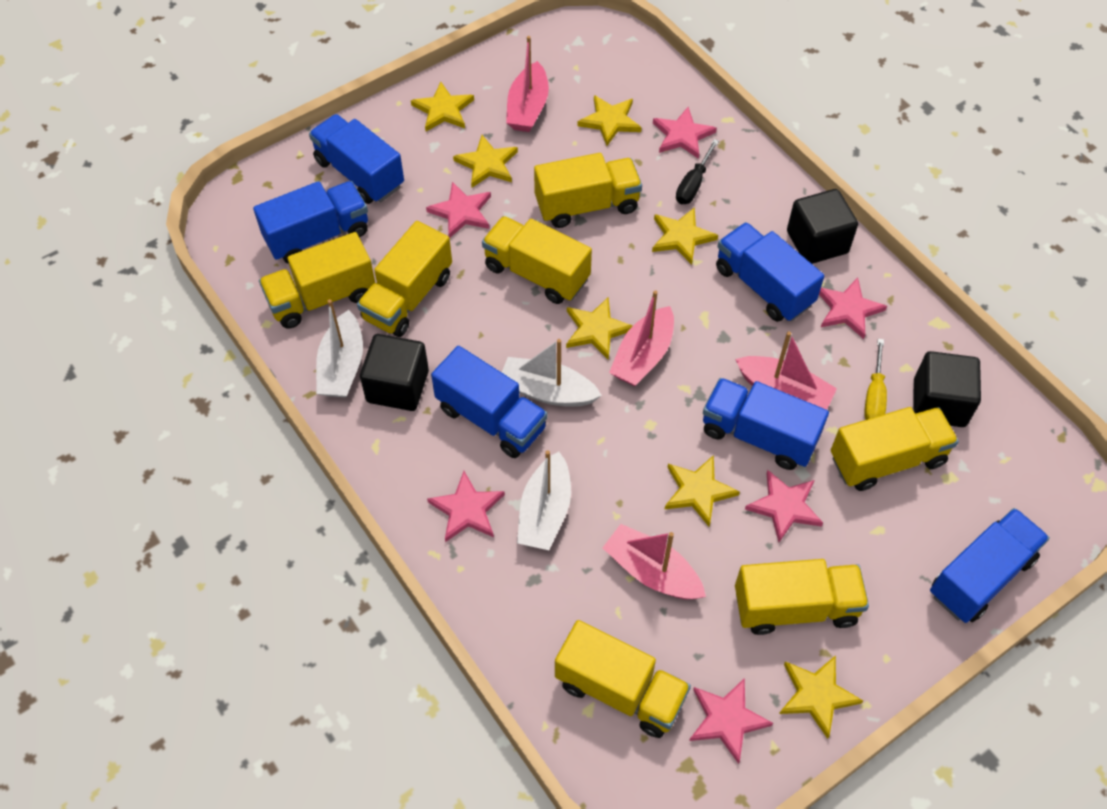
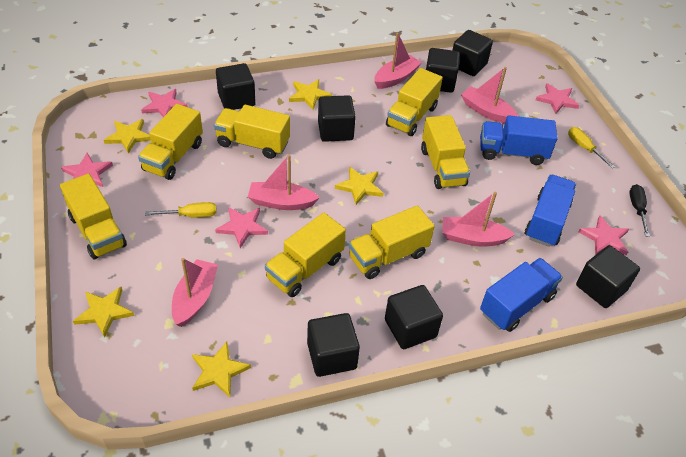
black cube: 3 -> 7
blue truck: 6 -> 3
pink boat: 4 -> 5
pink star: 6 -> 5
white boat: 3 -> 0
yellow screwdriver: 1 -> 2
yellow star: 7 -> 5

